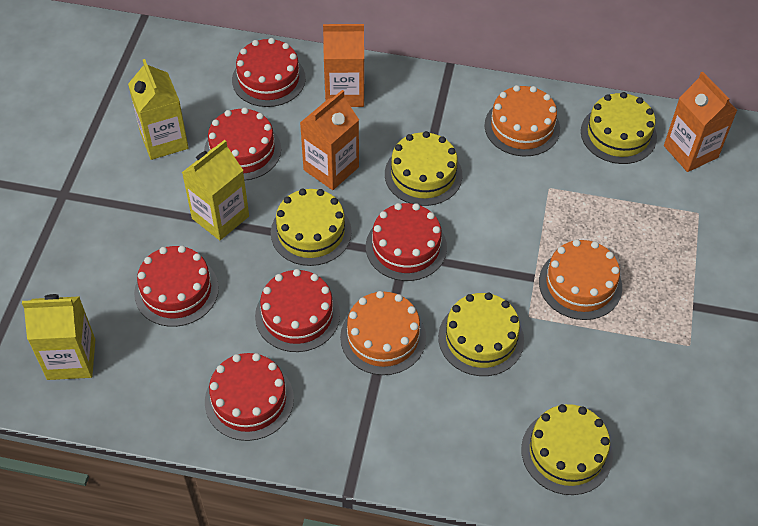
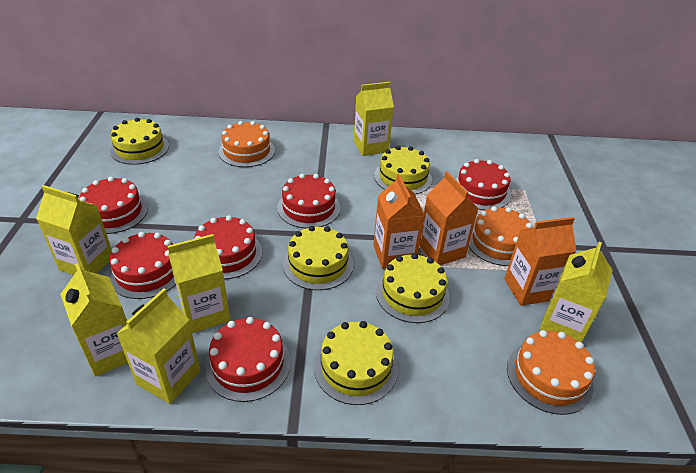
yellow carton: 3 -> 6

